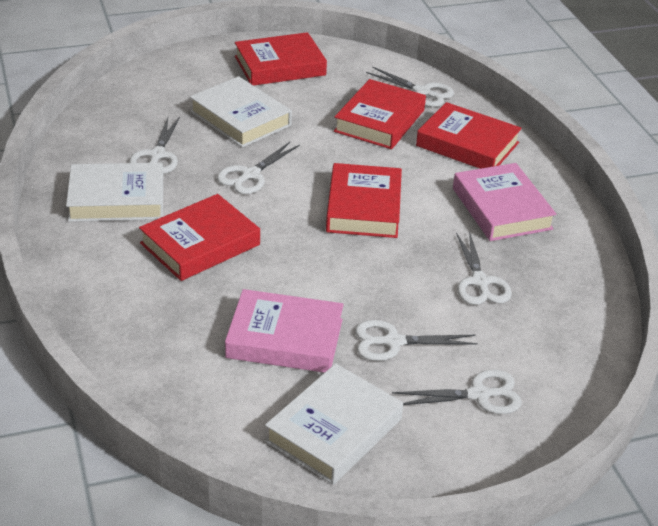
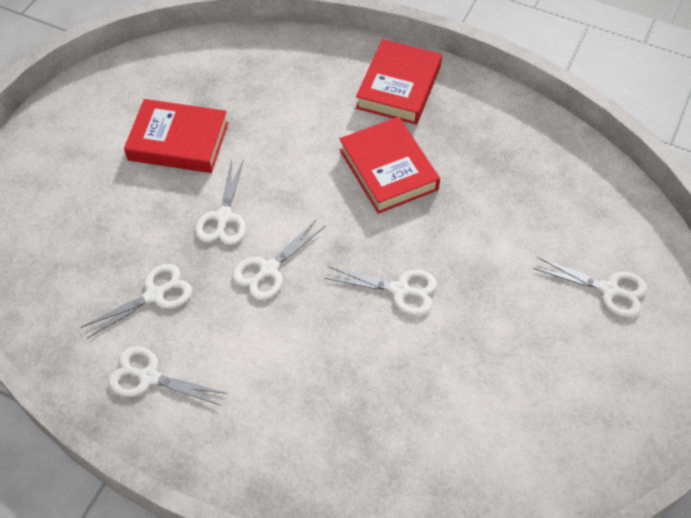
pink book: 2 -> 0
red book: 5 -> 3
white book: 3 -> 0

